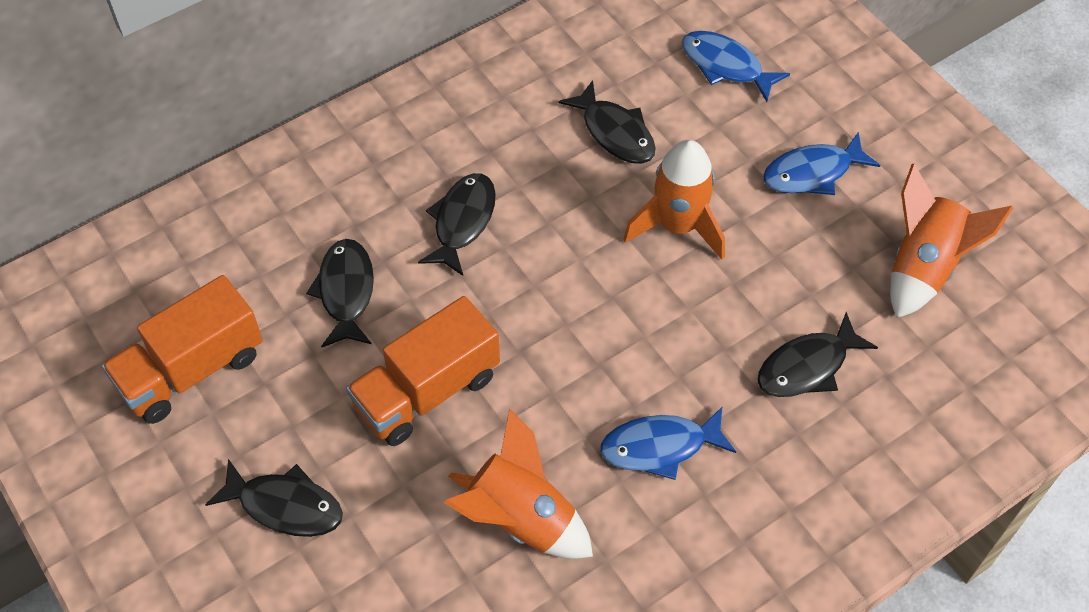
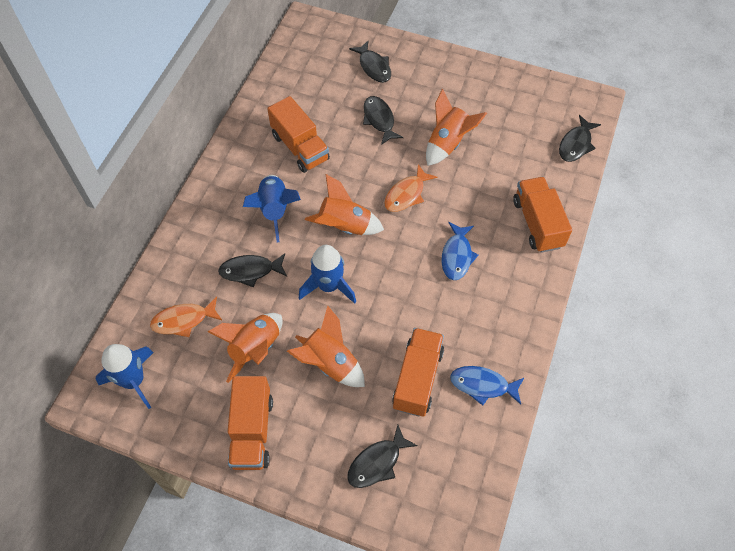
blue fish: 3 -> 2
blue rocket: 0 -> 3
orange fish: 0 -> 2
orange rocket: 3 -> 4
orange truck: 2 -> 4

